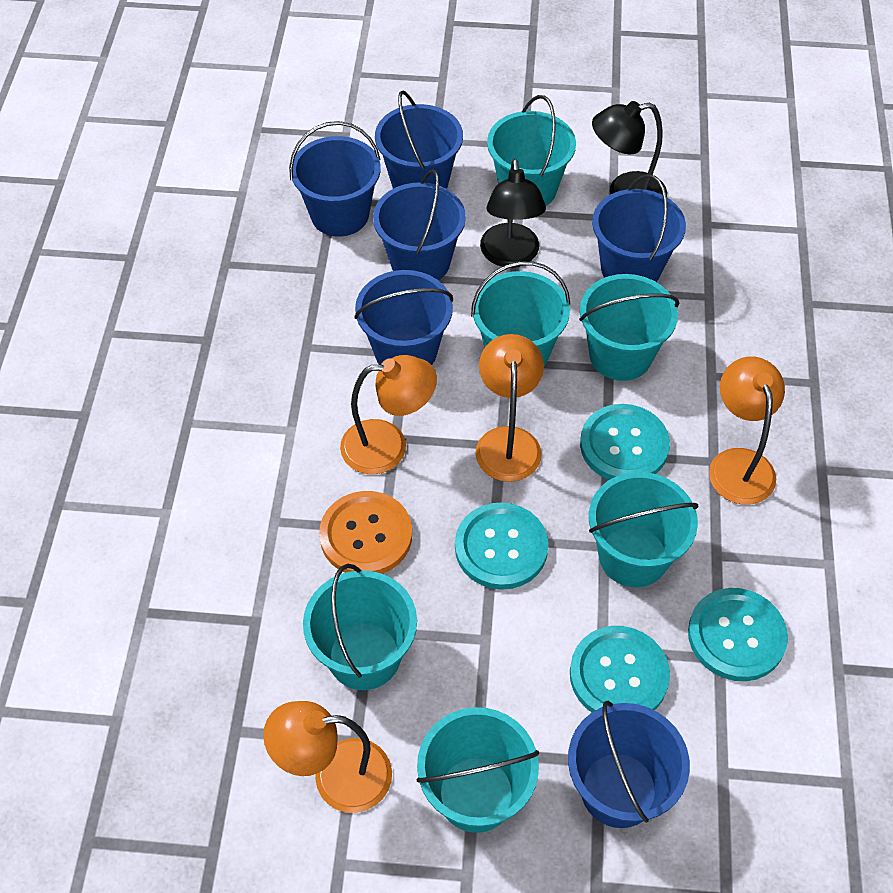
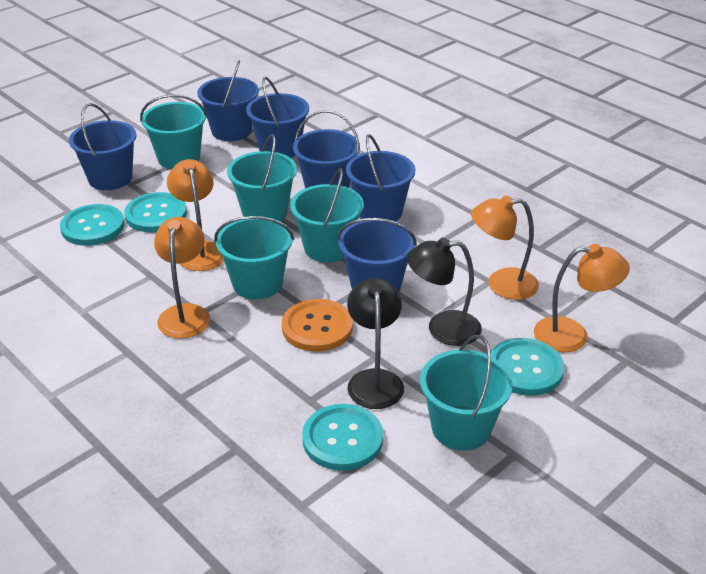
turquoise bucket: 6 -> 5

